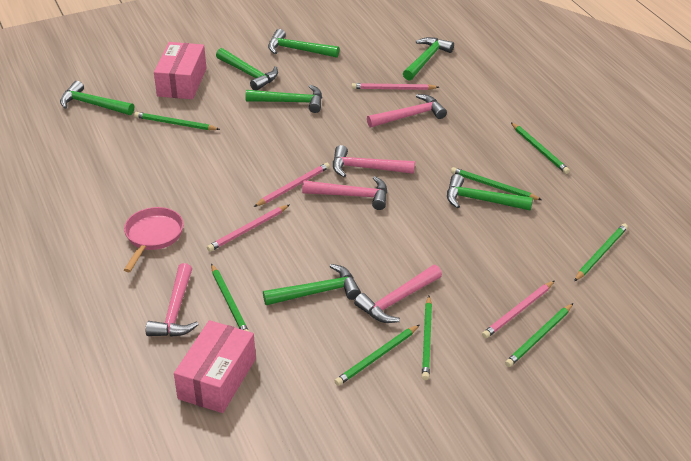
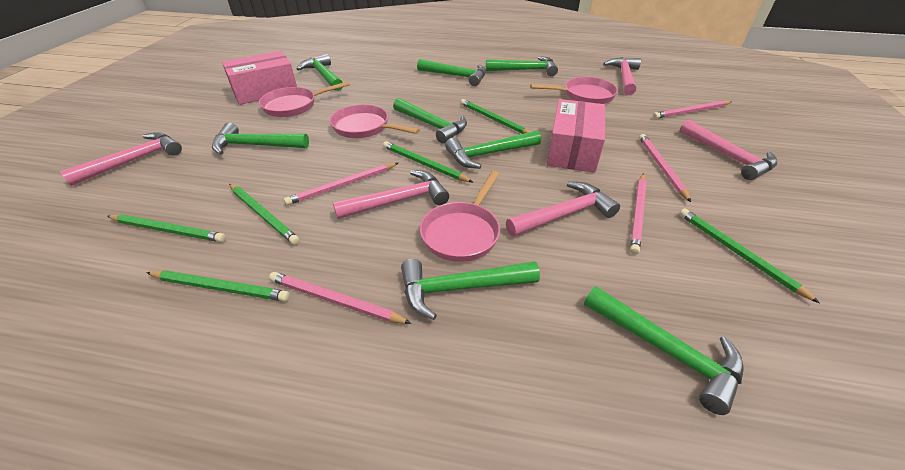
green hammer: 7 -> 8
green pencil: 8 -> 6
pink pan: 1 -> 4
pink pencil: 4 -> 5

